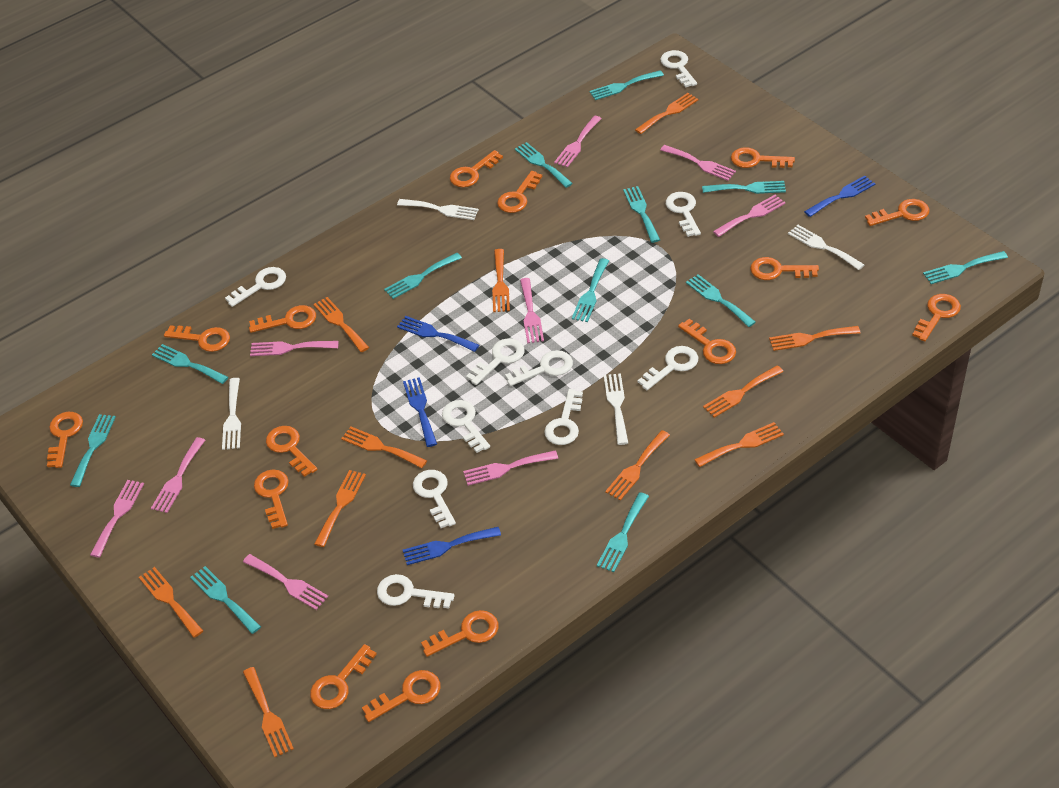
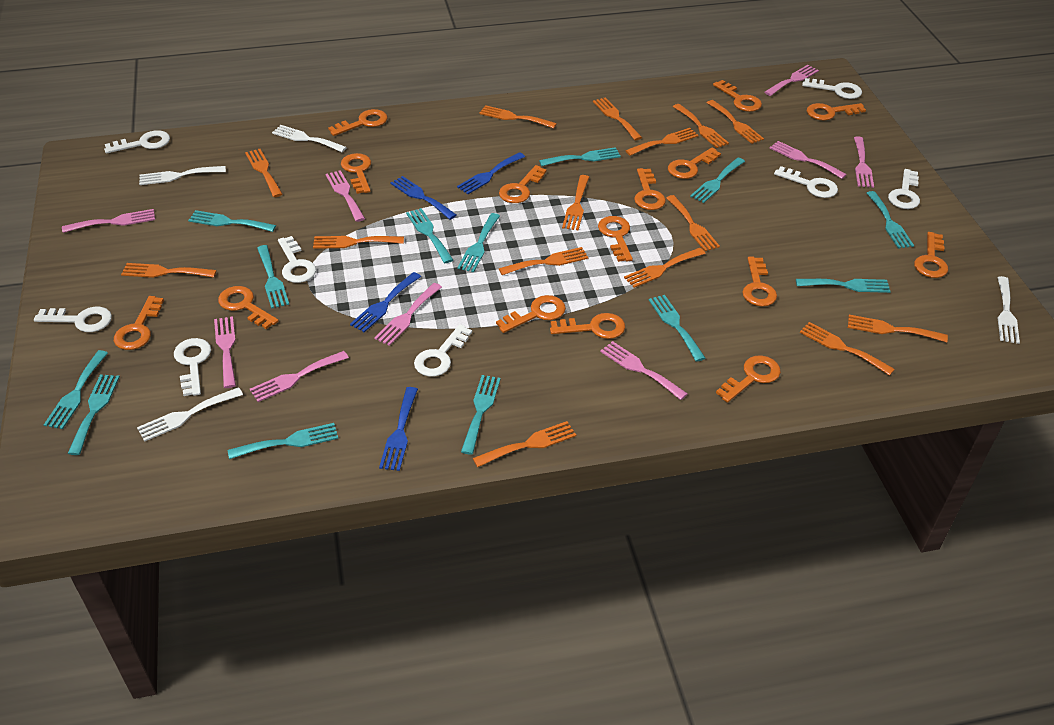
orange fork: 11 -> 15
turquoise fork: 12 -> 13
white key: 10 -> 8

